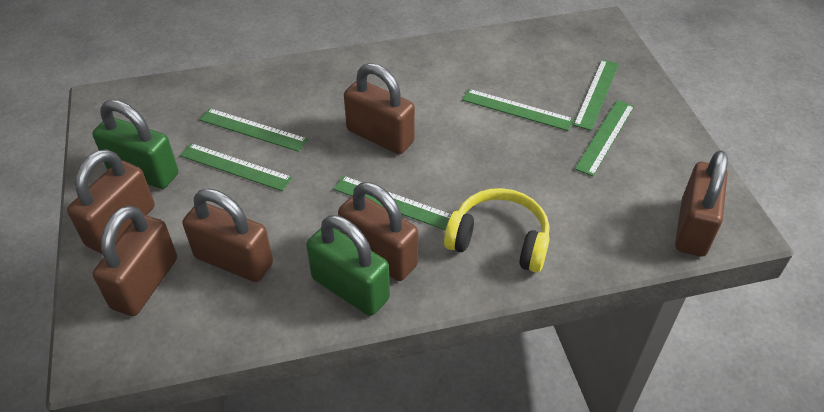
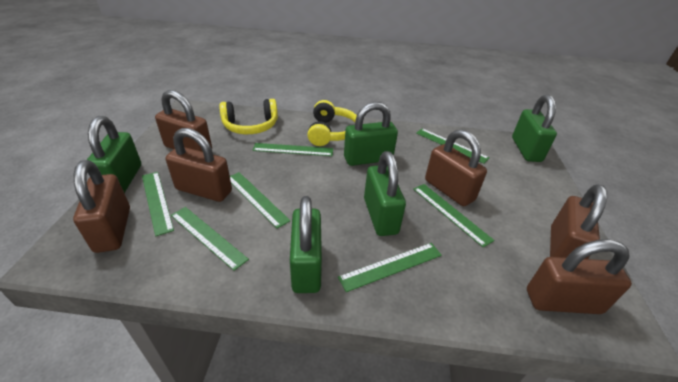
green padlock: 2 -> 5
green ruler: 6 -> 7
yellow headphones: 1 -> 2

